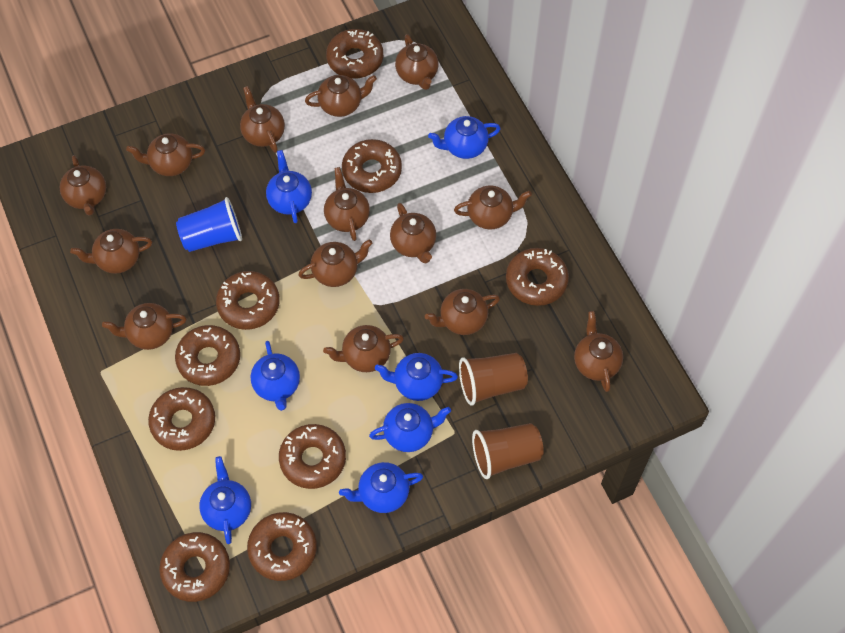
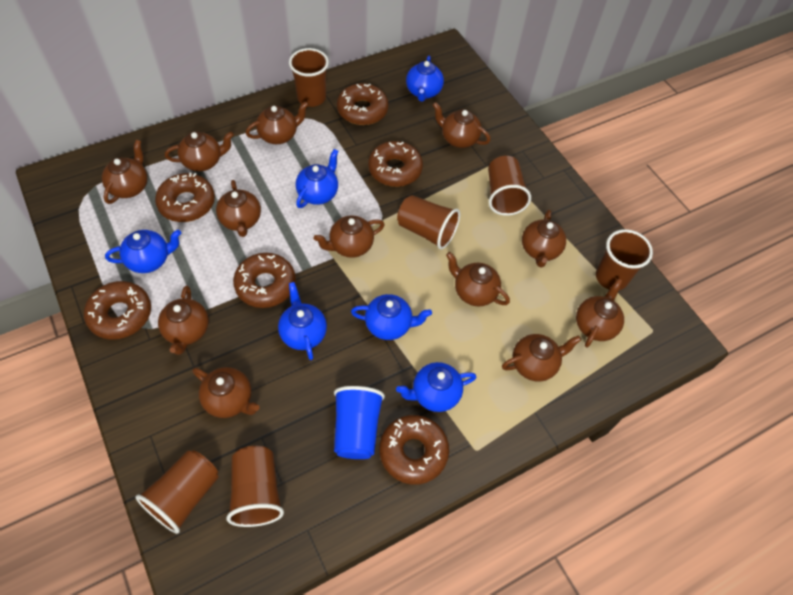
blue teapot: 7 -> 6
brown cup: 2 -> 6
brown donut: 9 -> 6
brown teapot: 14 -> 12

